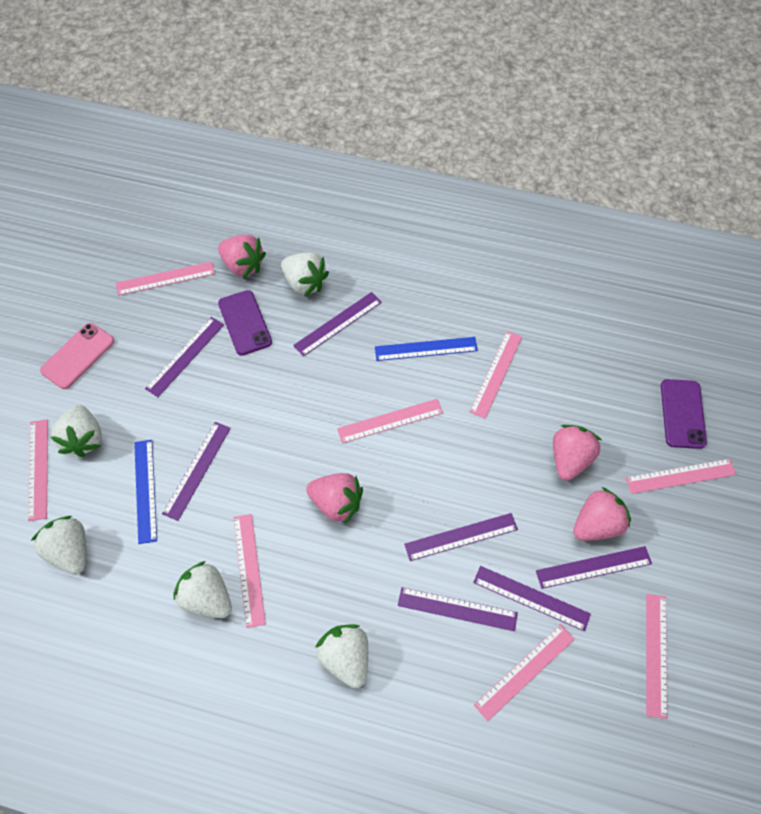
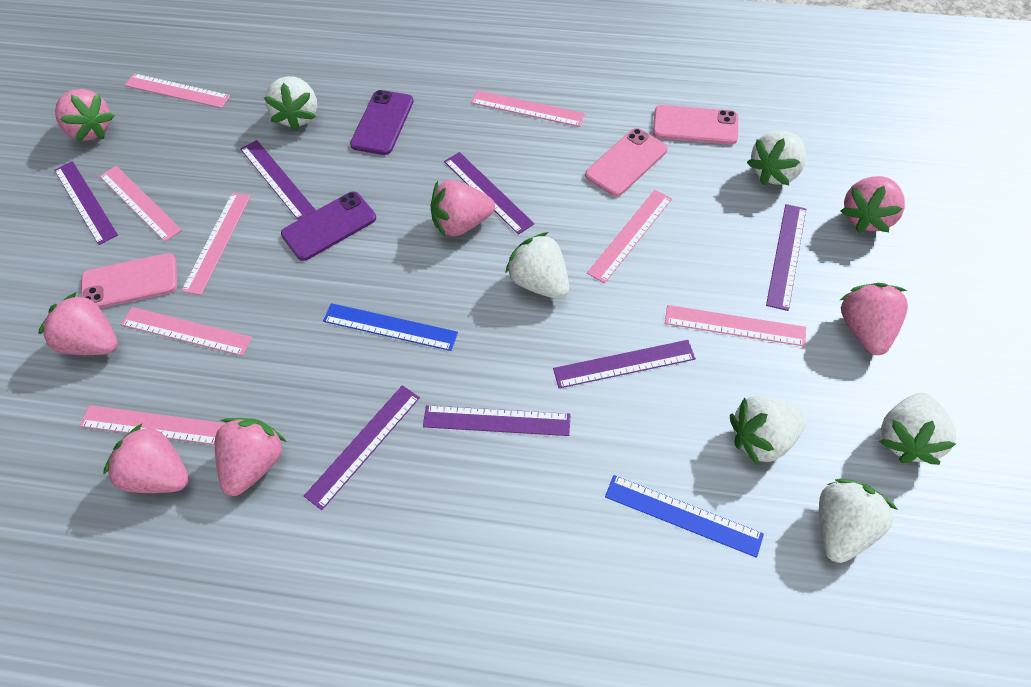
pink phone: 1 -> 3
pink strawberry: 4 -> 7
white strawberry: 5 -> 6

